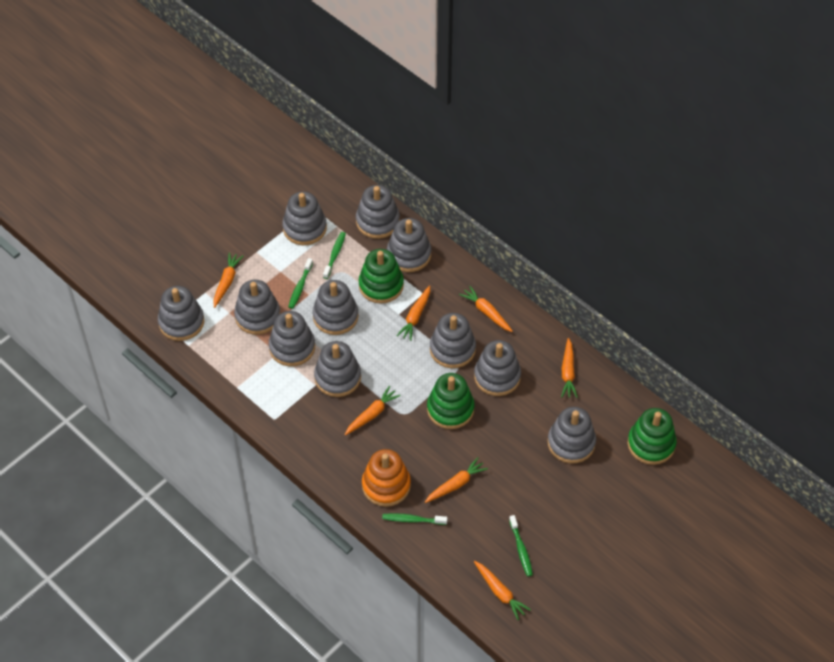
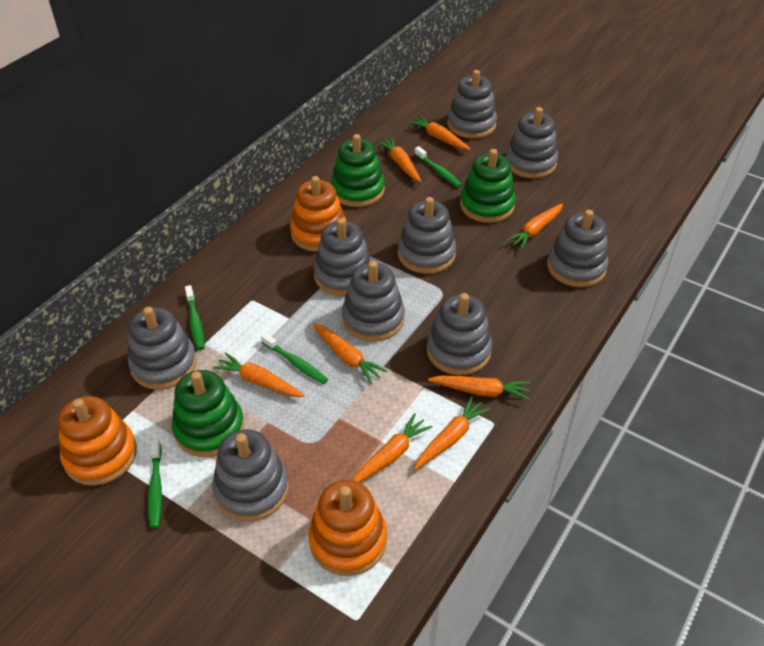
grey stacking toy: 11 -> 9
orange carrot: 7 -> 8
orange stacking toy: 1 -> 3

